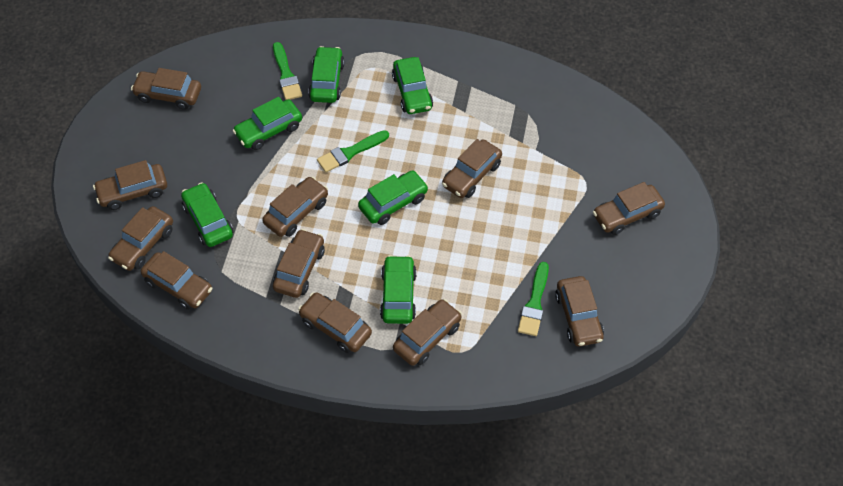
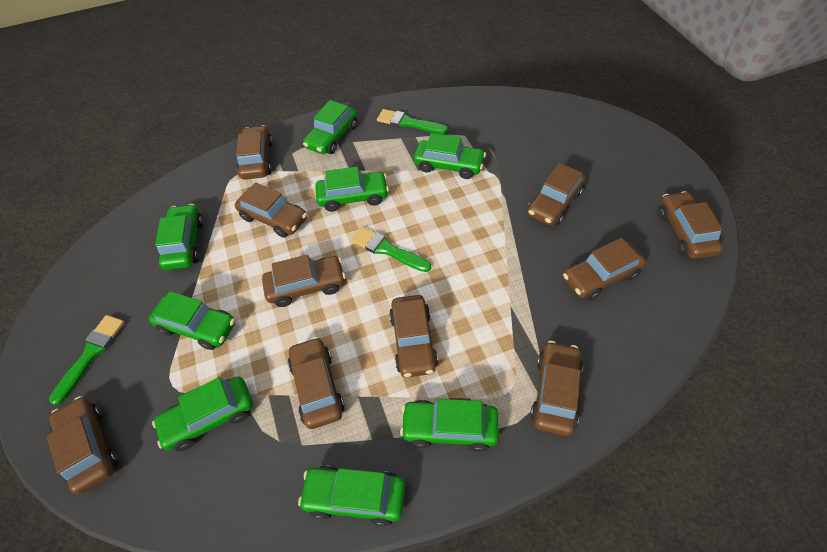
brown car: 11 -> 10
green car: 6 -> 8

